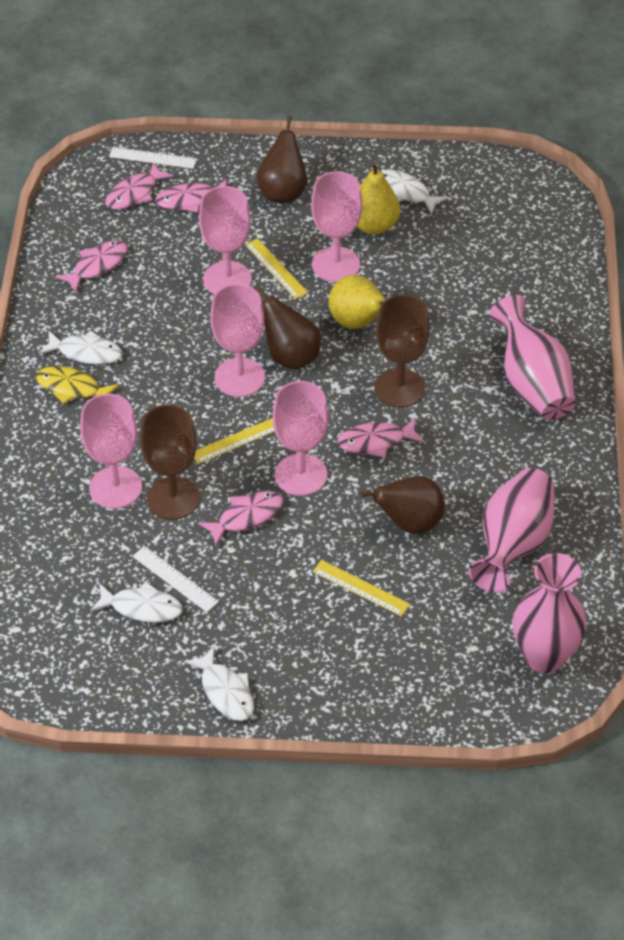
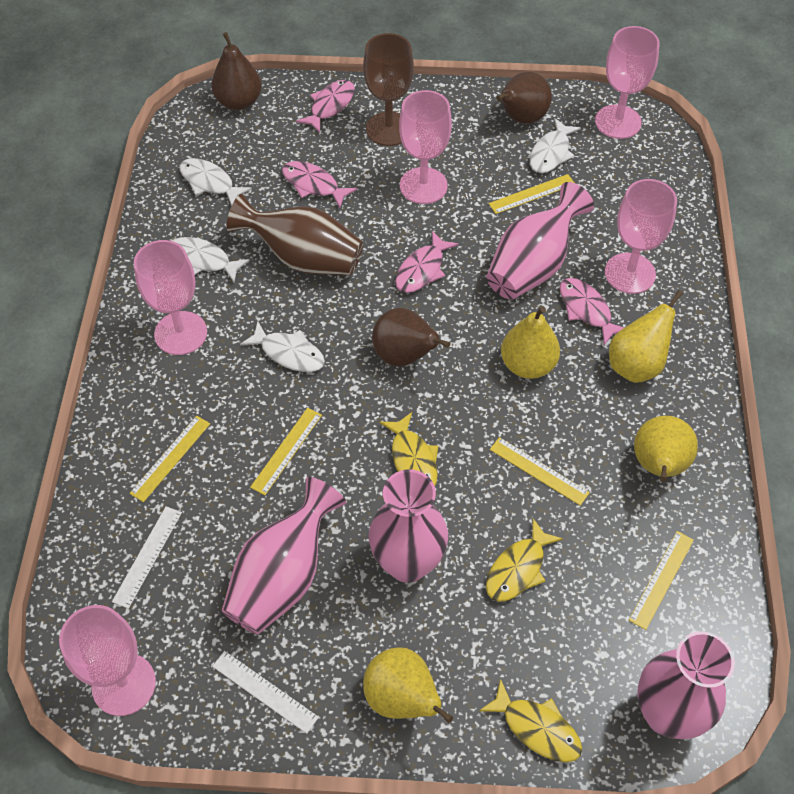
brown goblet: 2 -> 1
brown vase: 0 -> 1
pink fish: 5 -> 4
pink vase: 3 -> 4
yellow fish: 1 -> 3
yellow pear: 2 -> 4
yellow ruler: 3 -> 5

